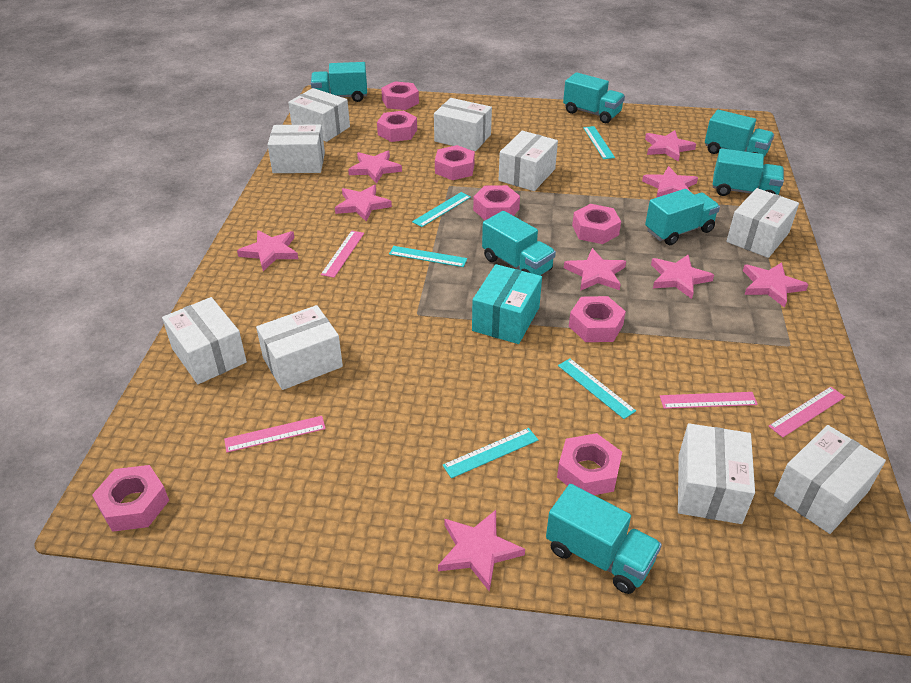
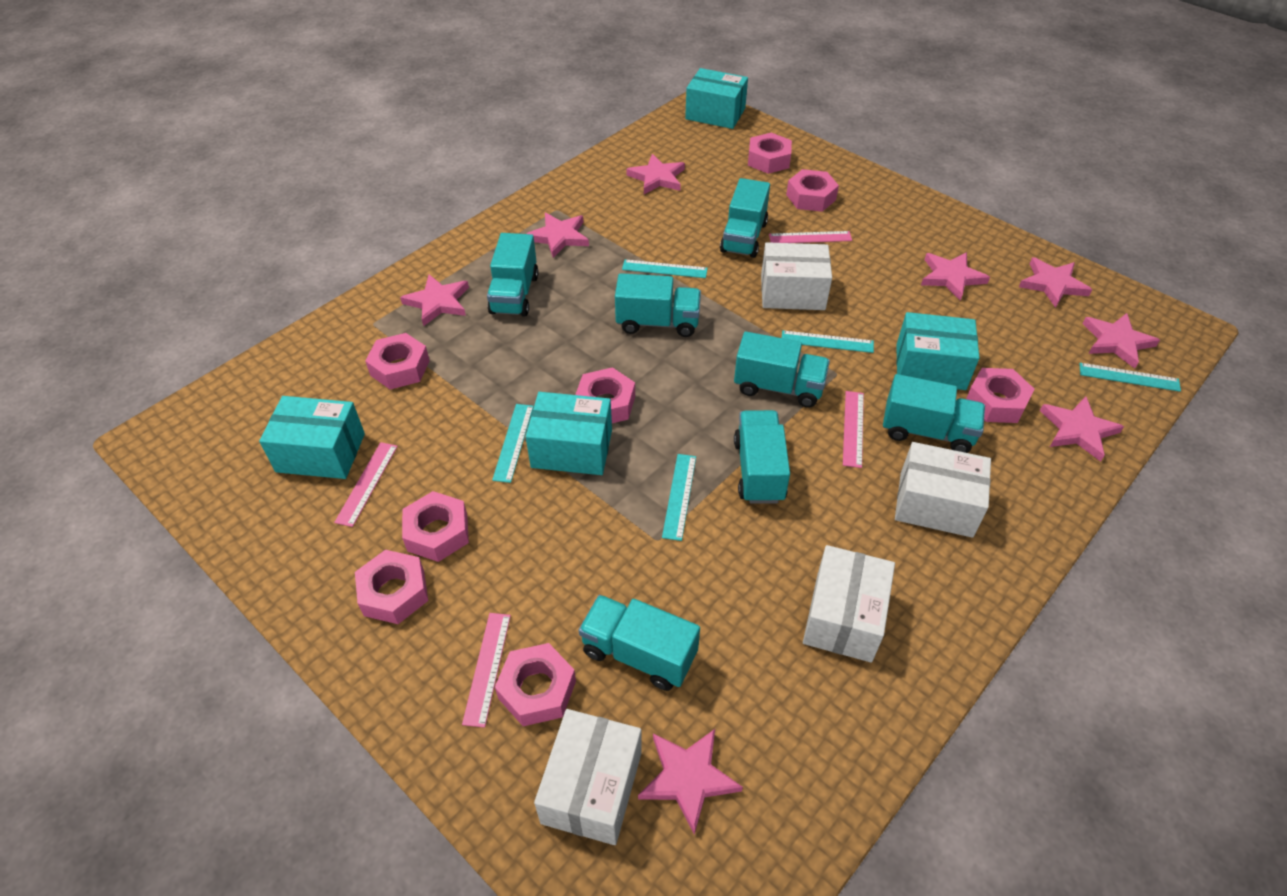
pink star: 9 -> 8
turquoise box: 1 -> 4
white box: 9 -> 4

